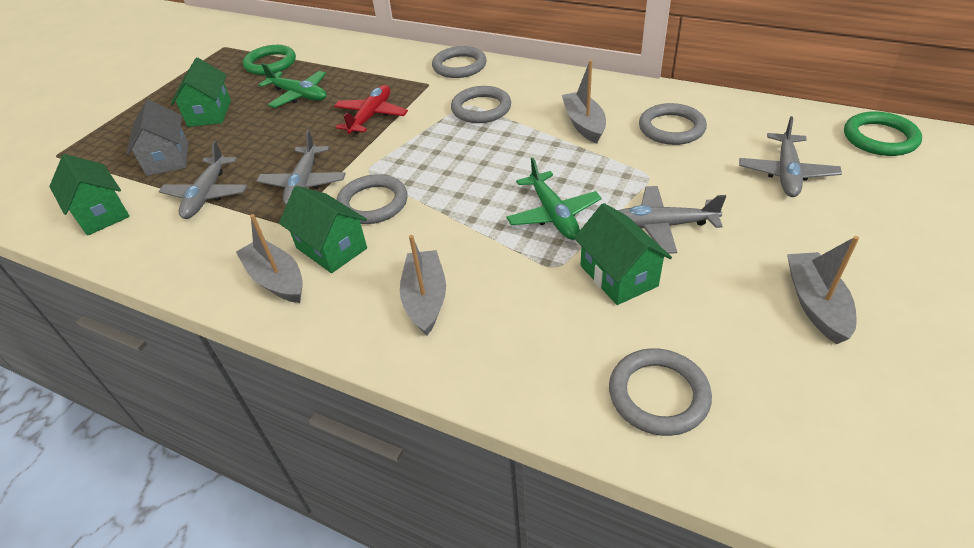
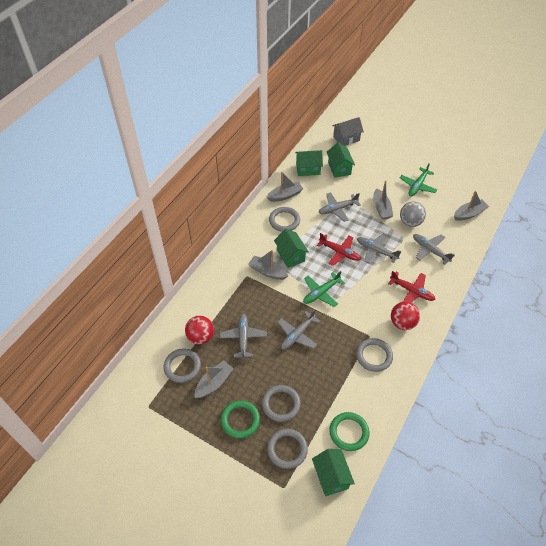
grey ball: 0 -> 1
grey boat: 4 -> 5
grey plane: 4 -> 5
red ball: 0 -> 2
red plane: 1 -> 2

